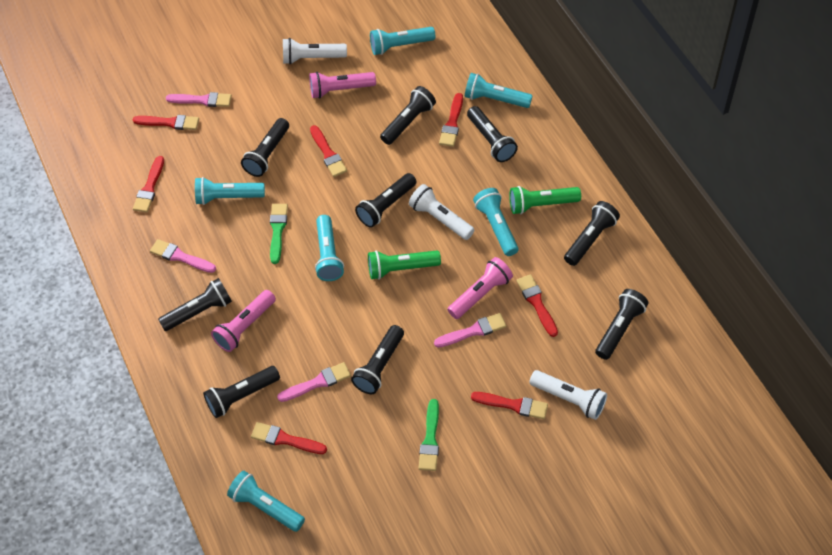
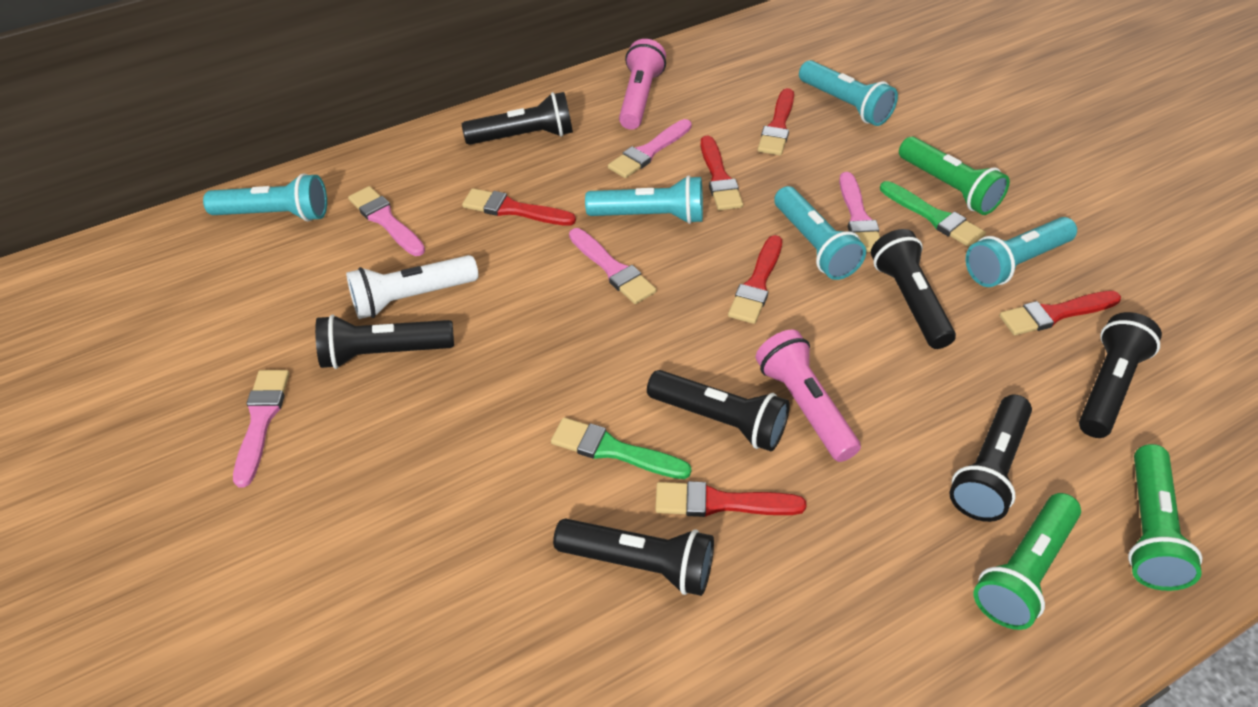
black flashlight: 9 -> 7
green flashlight: 2 -> 3
pink brush: 4 -> 5
pink flashlight: 3 -> 2
red brush: 7 -> 6
turquoise flashlight: 6 -> 5
white flashlight: 3 -> 1

